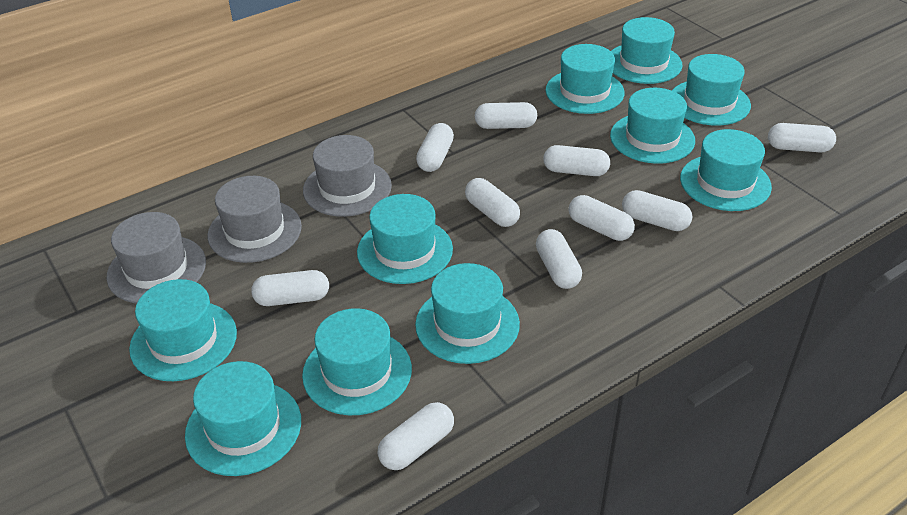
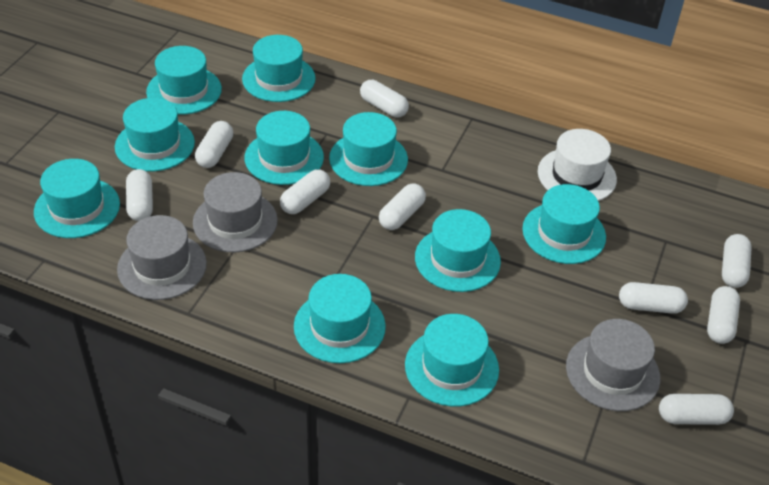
white capsule: 10 -> 9
white hat: 0 -> 1

